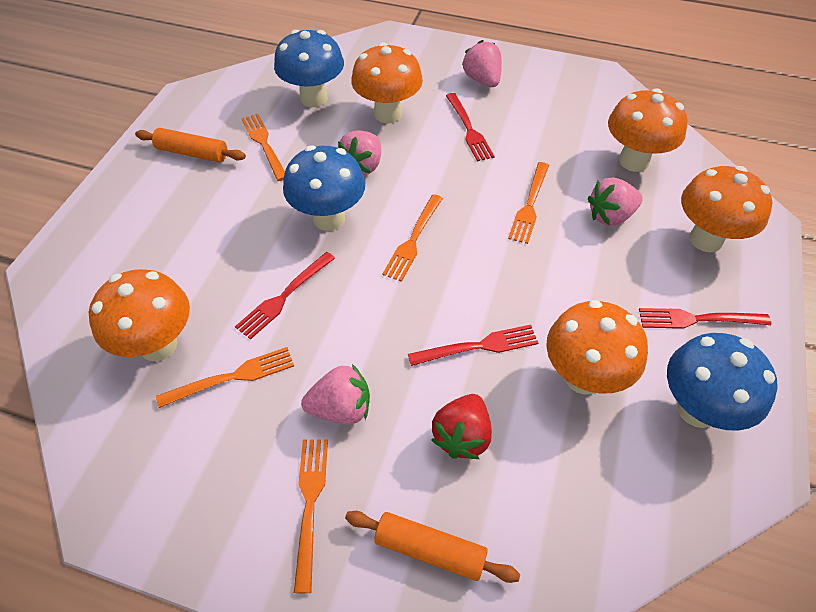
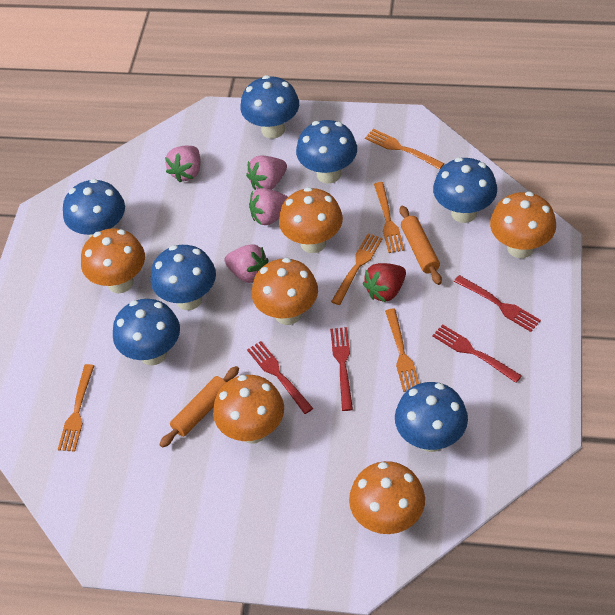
blue mushroom: 3 -> 7
orange mushroom: 5 -> 6

